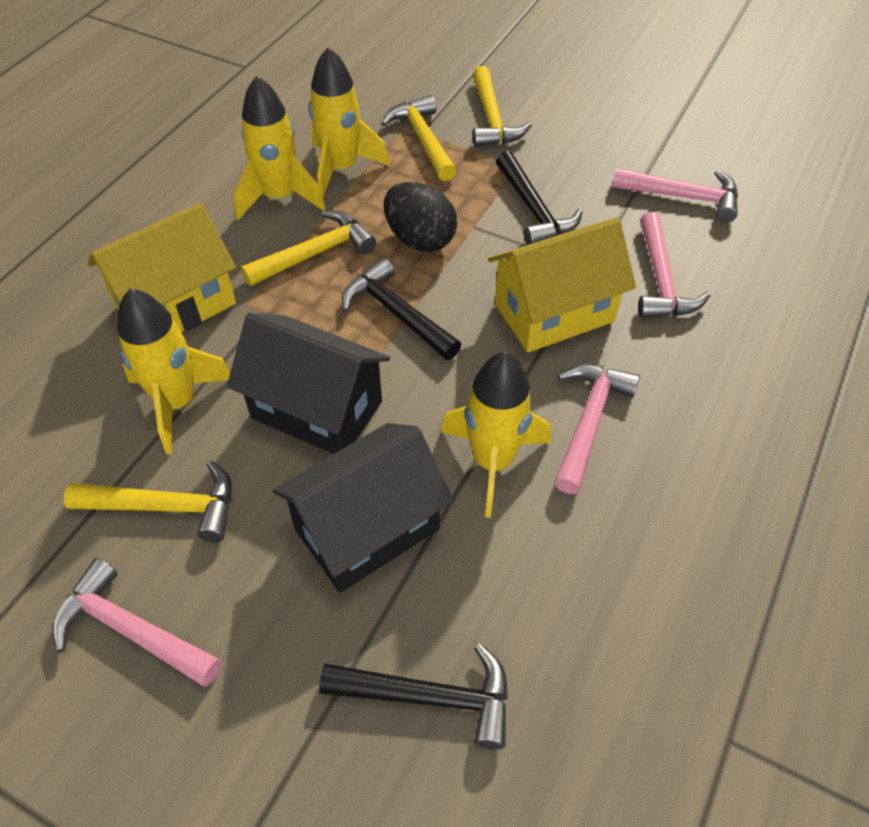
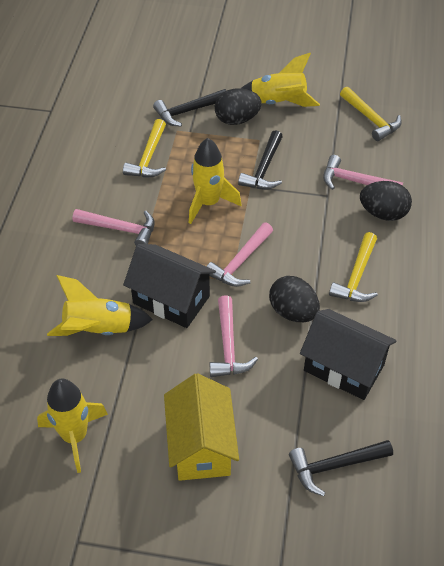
black egg: 1 -> 3
yellow hammer: 4 -> 3
yellow house: 2 -> 1

